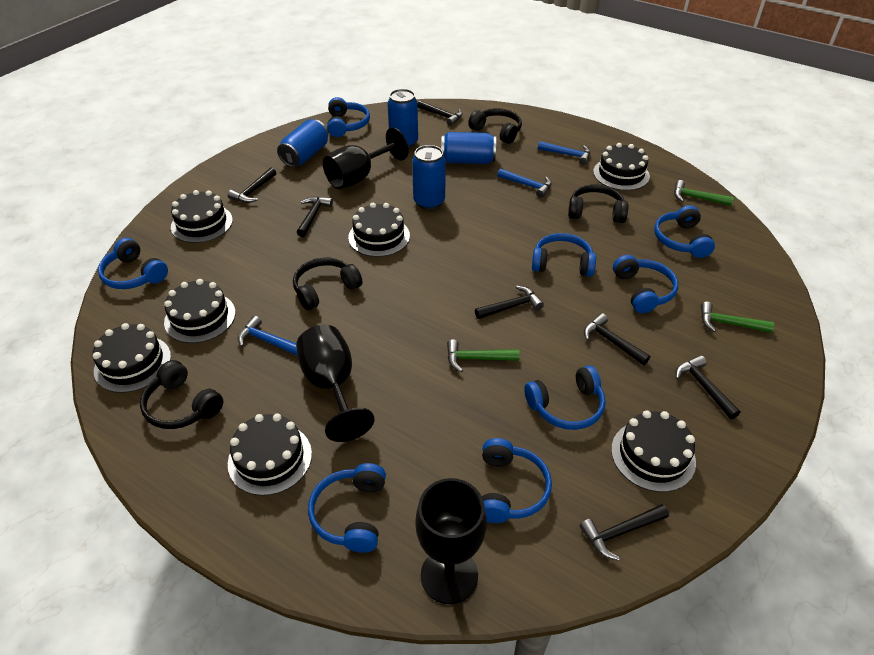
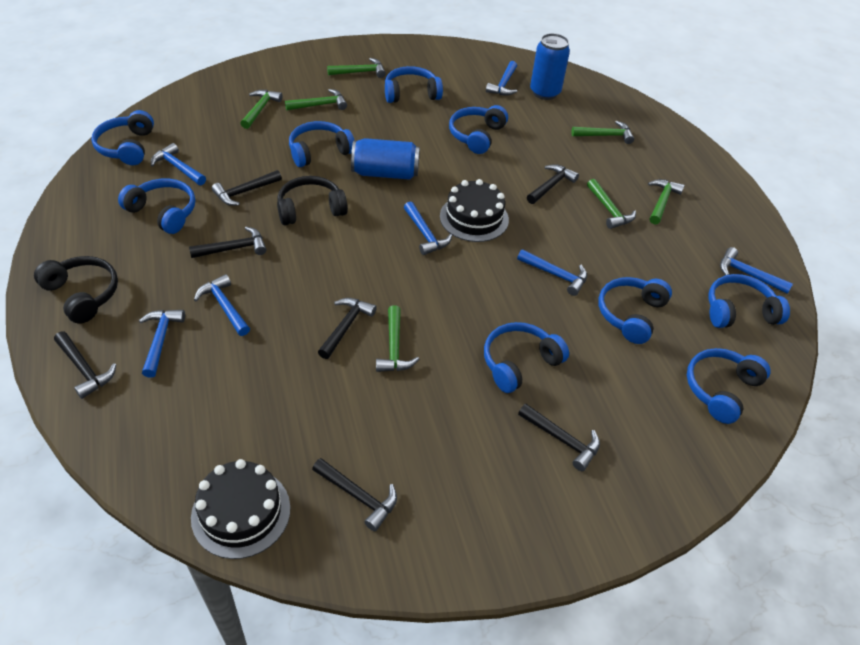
black cake: 7 -> 2
black goblet: 3 -> 0
black headphones: 4 -> 2
blue can: 4 -> 2
blue hammer: 3 -> 7
blue headphones: 8 -> 9
green hammer: 3 -> 7

